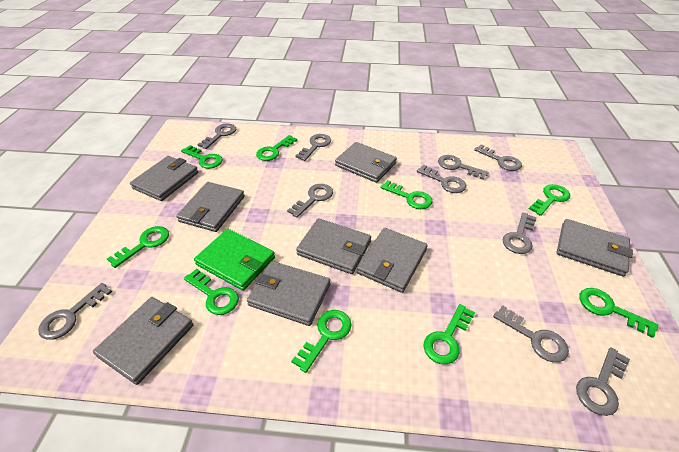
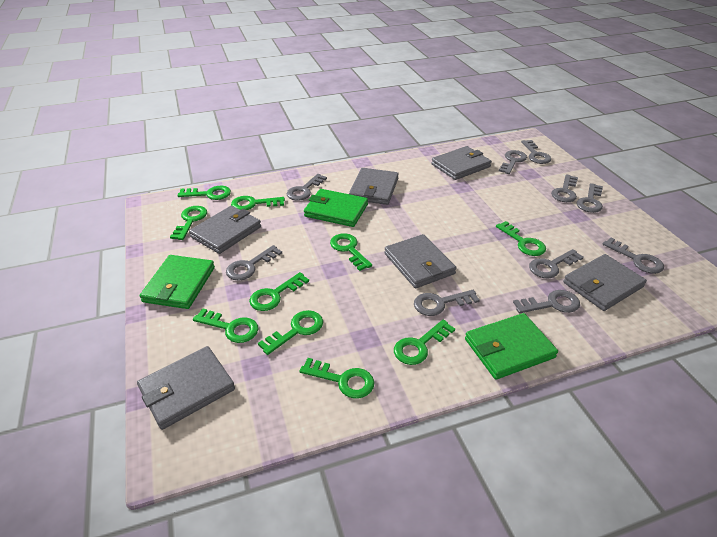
green key: 9 -> 10
green wallet: 1 -> 3
grey wallet: 8 -> 6

